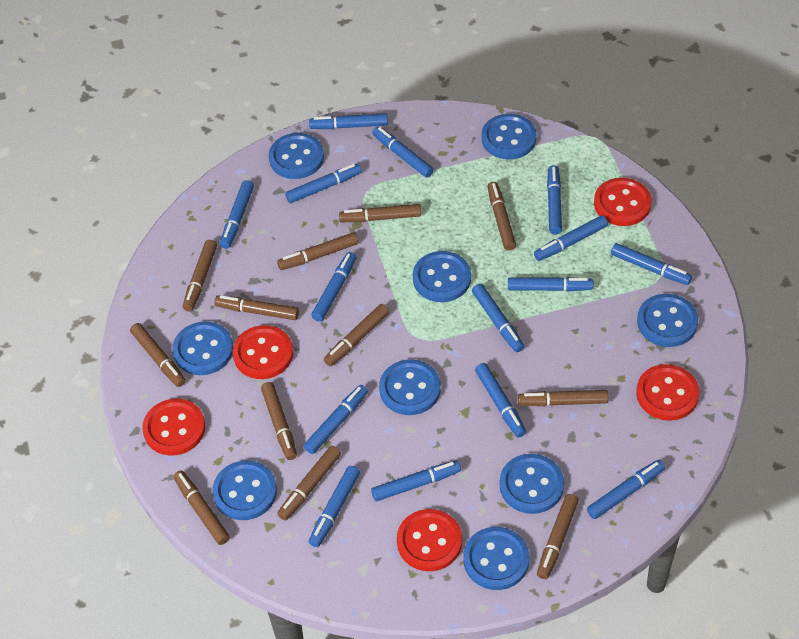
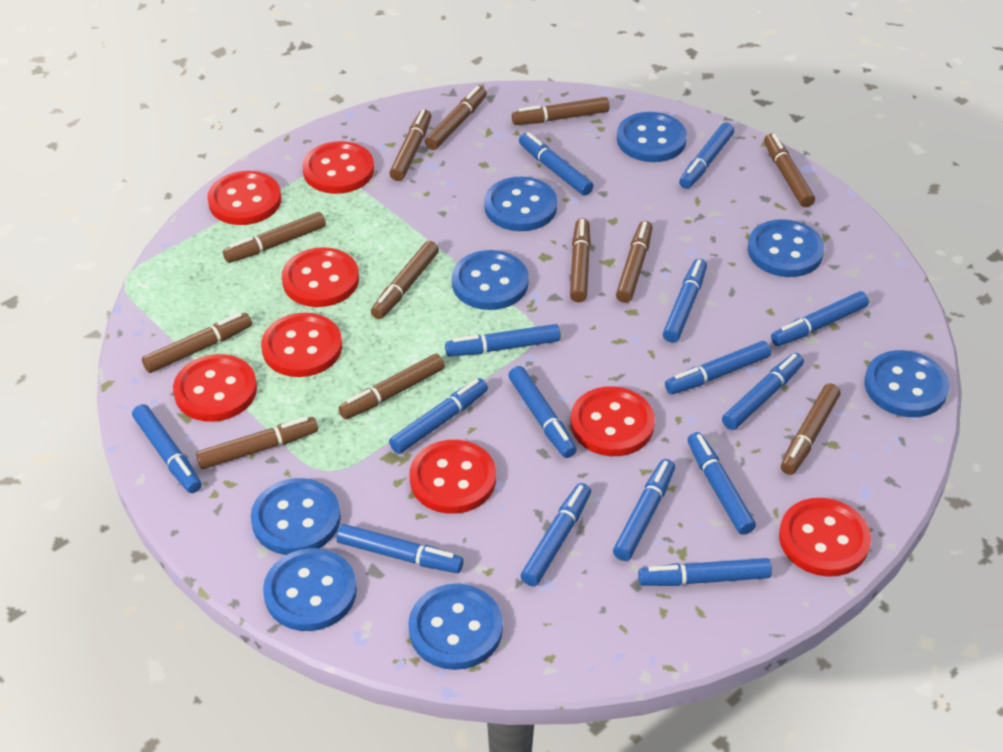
blue button: 9 -> 8
red button: 5 -> 8

